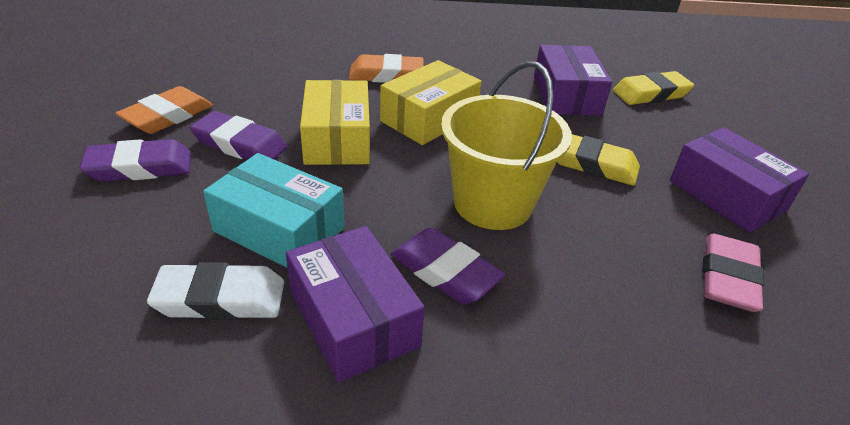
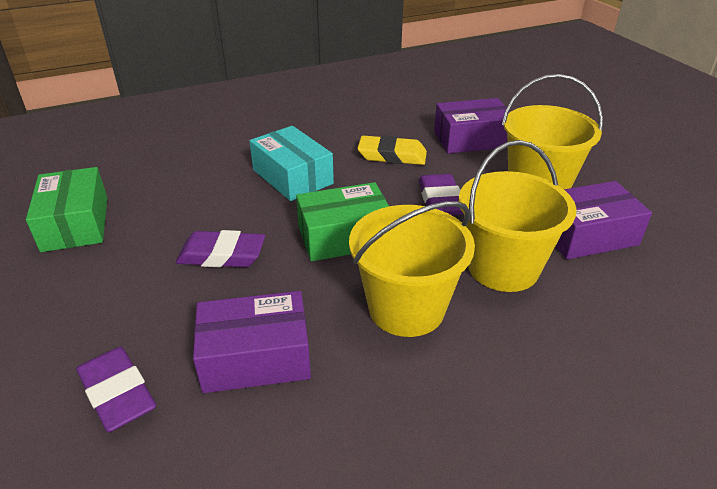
green box: 0 -> 2
orange eraser: 2 -> 0
pink eraser: 1 -> 0
white eraser: 1 -> 0
yellow box: 2 -> 0
yellow bucket: 1 -> 3
yellow eraser: 2 -> 1

